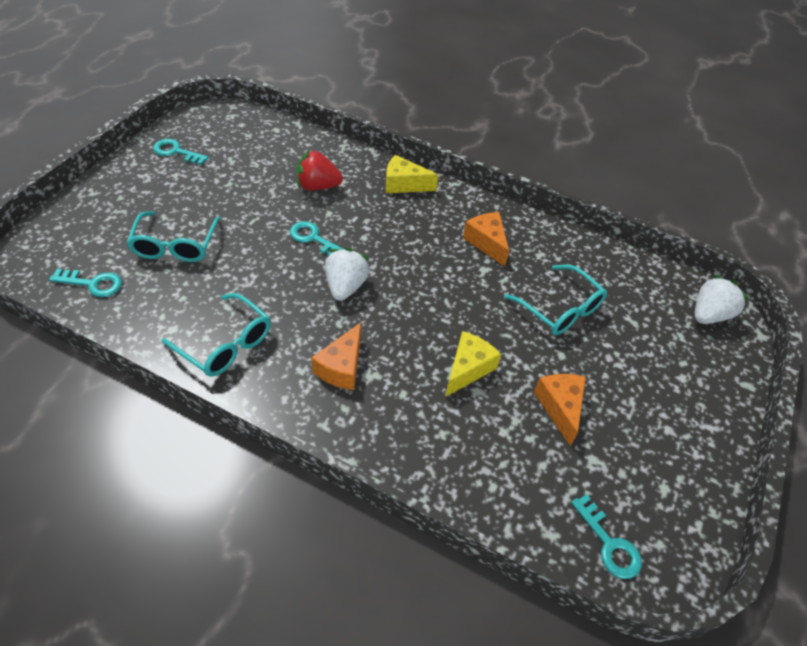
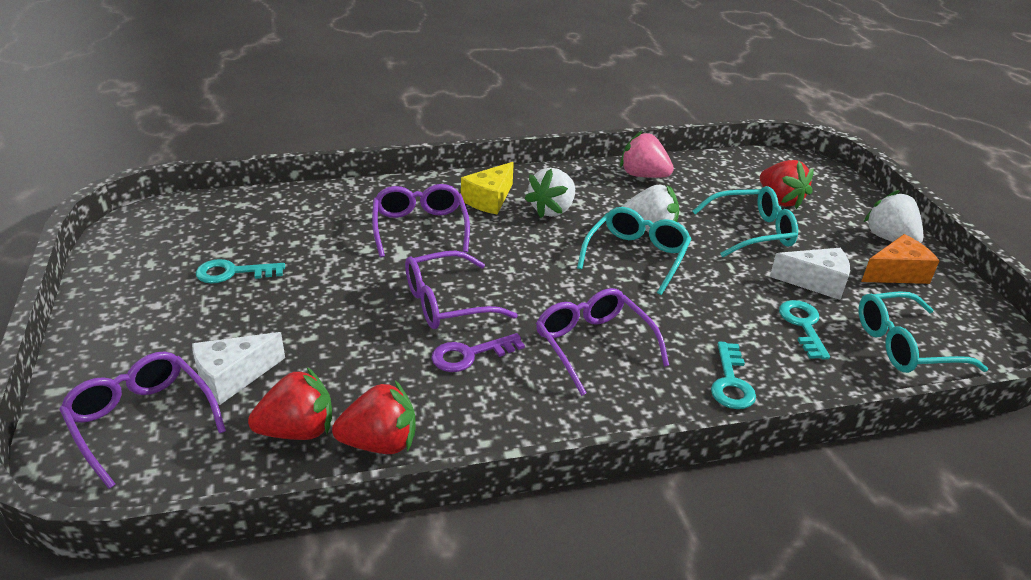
orange cheese: 3 -> 1
pink strawberry: 0 -> 1
purple glasses: 0 -> 4
purple key: 0 -> 1
red strawberry: 1 -> 3
turquoise key: 4 -> 3
white cheese: 0 -> 2
white strawberry: 2 -> 3
yellow cheese: 2 -> 1

